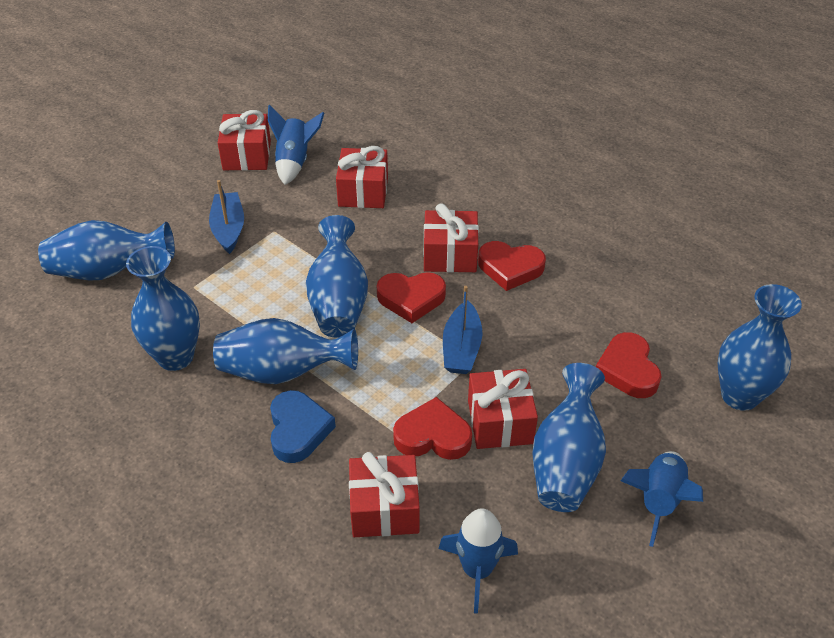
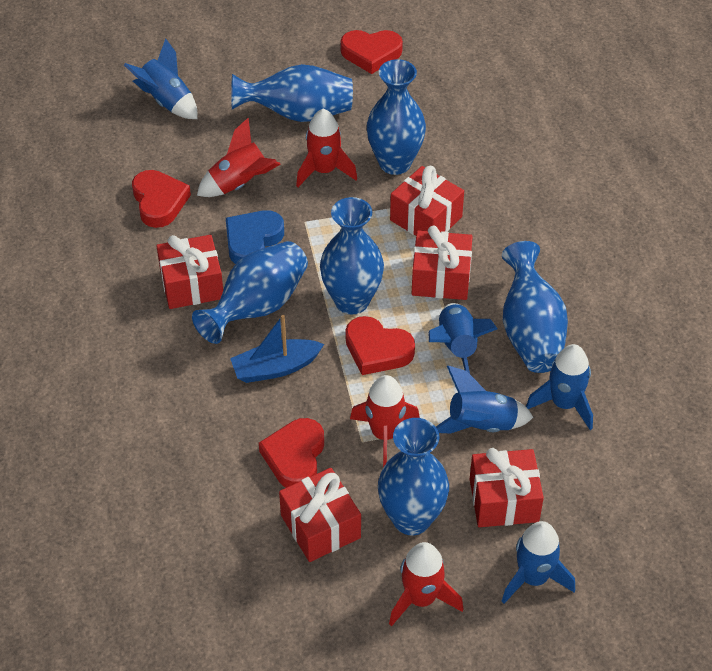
blue boat: 2 -> 1
blue rocket: 3 -> 5
red rocket: 0 -> 4

